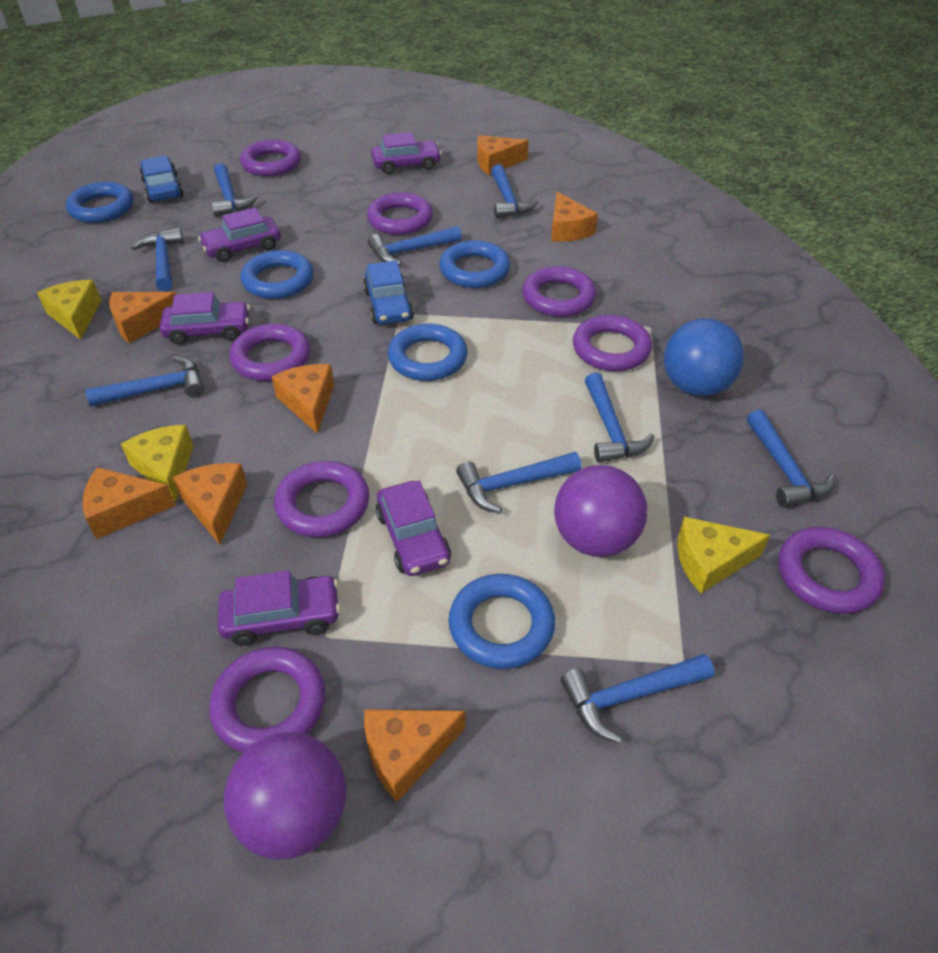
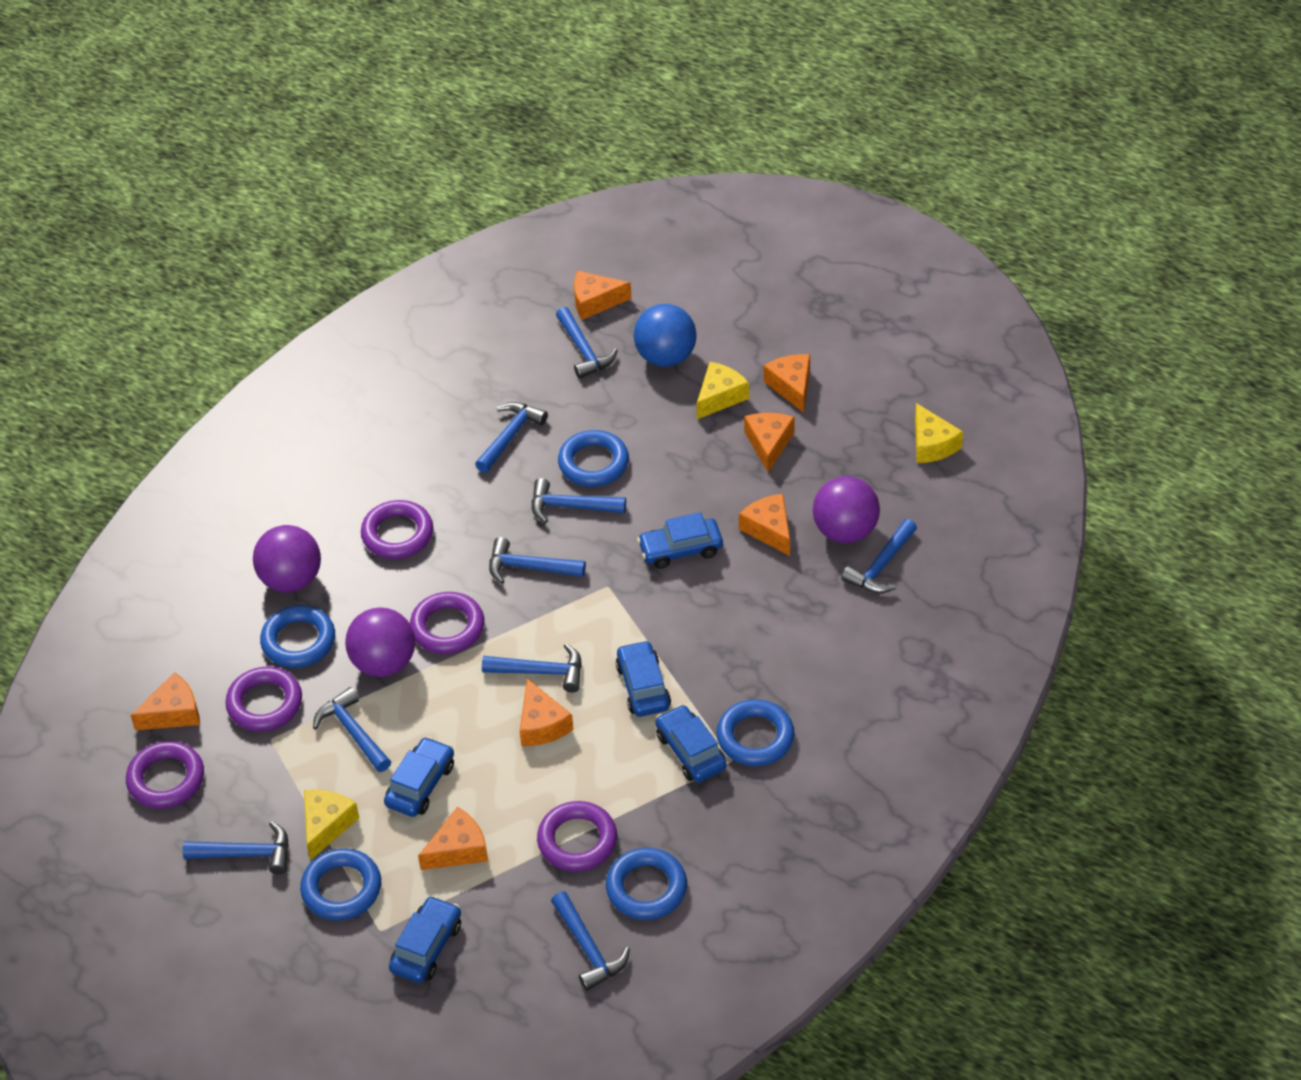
blue car: 2 -> 5
purple ball: 2 -> 3
purple car: 5 -> 0
purple ring: 8 -> 5

